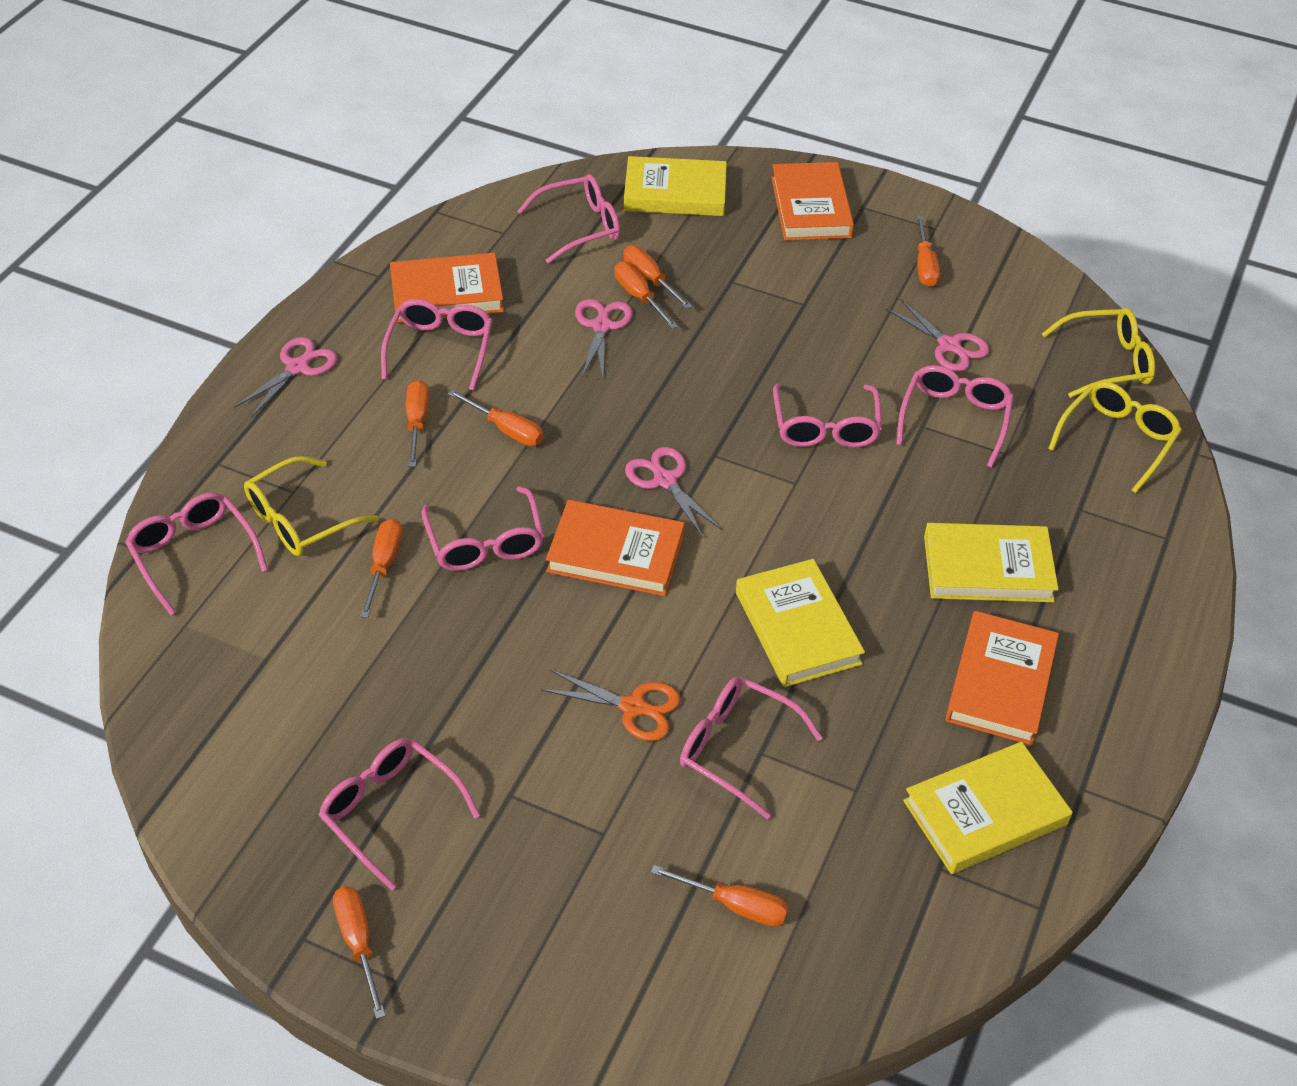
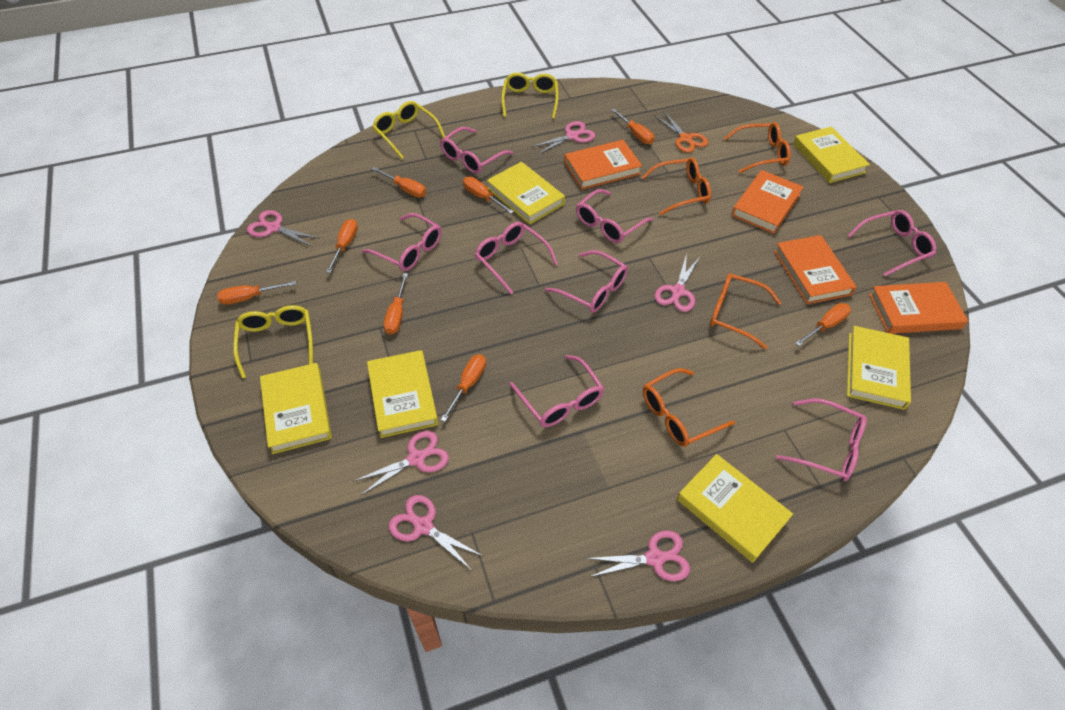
orange glasses: 0 -> 4
pink scissors: 4 -> 6
yellow book: 4 -> 6

